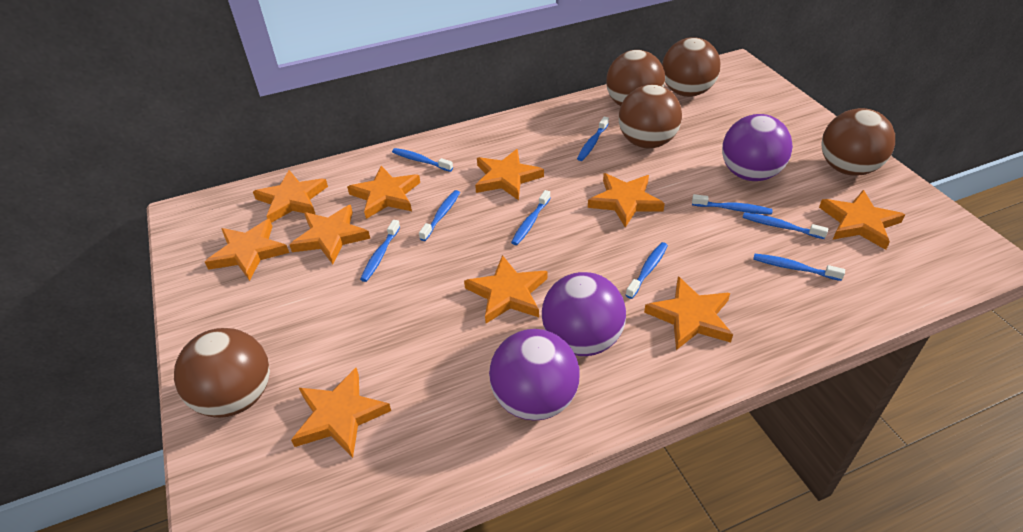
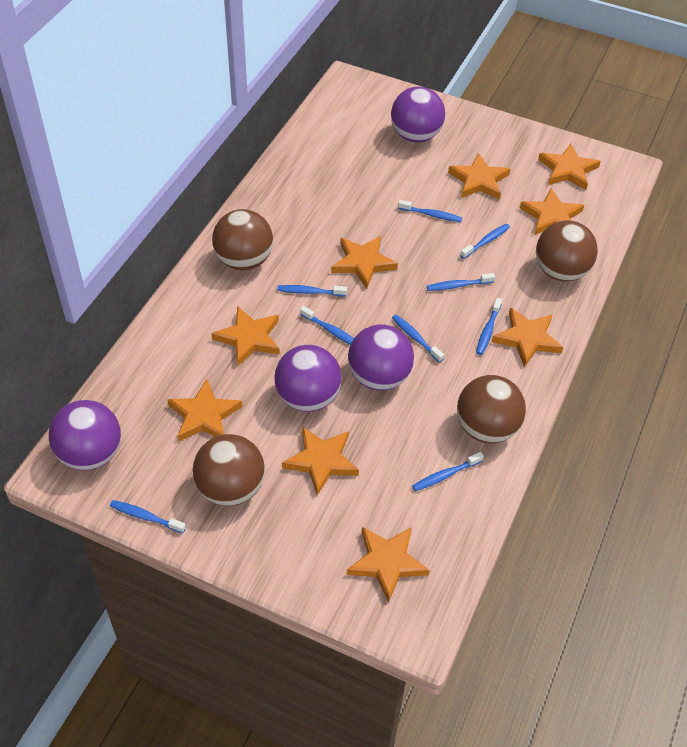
brown ball: 5 -> 4
orange star: 10 -> 9
purple ball: 3 -> 4

